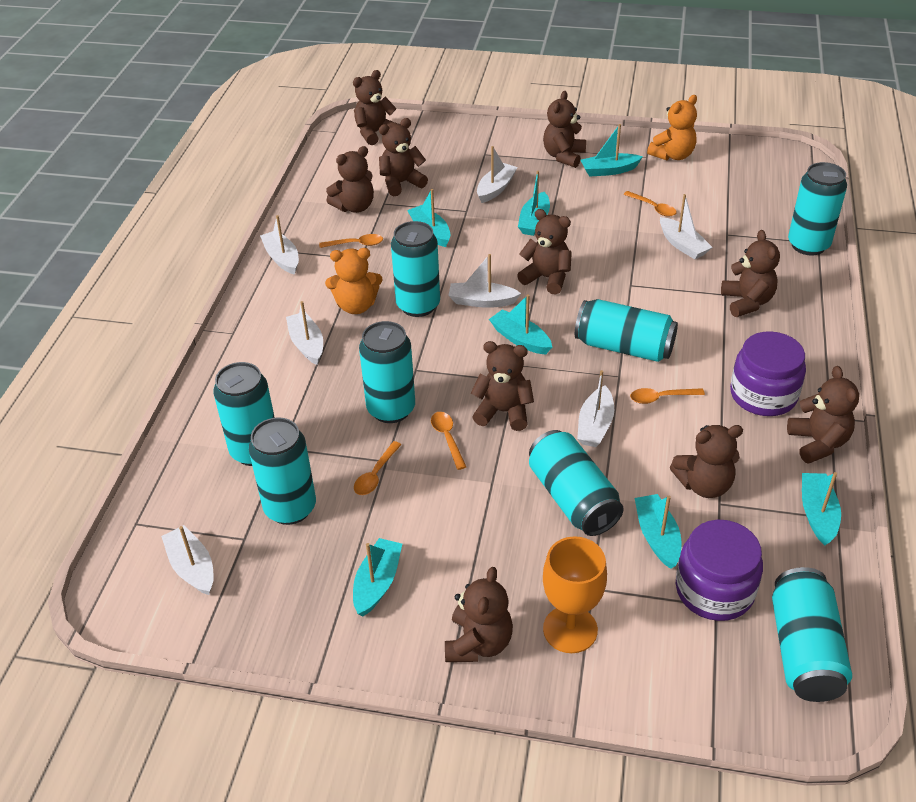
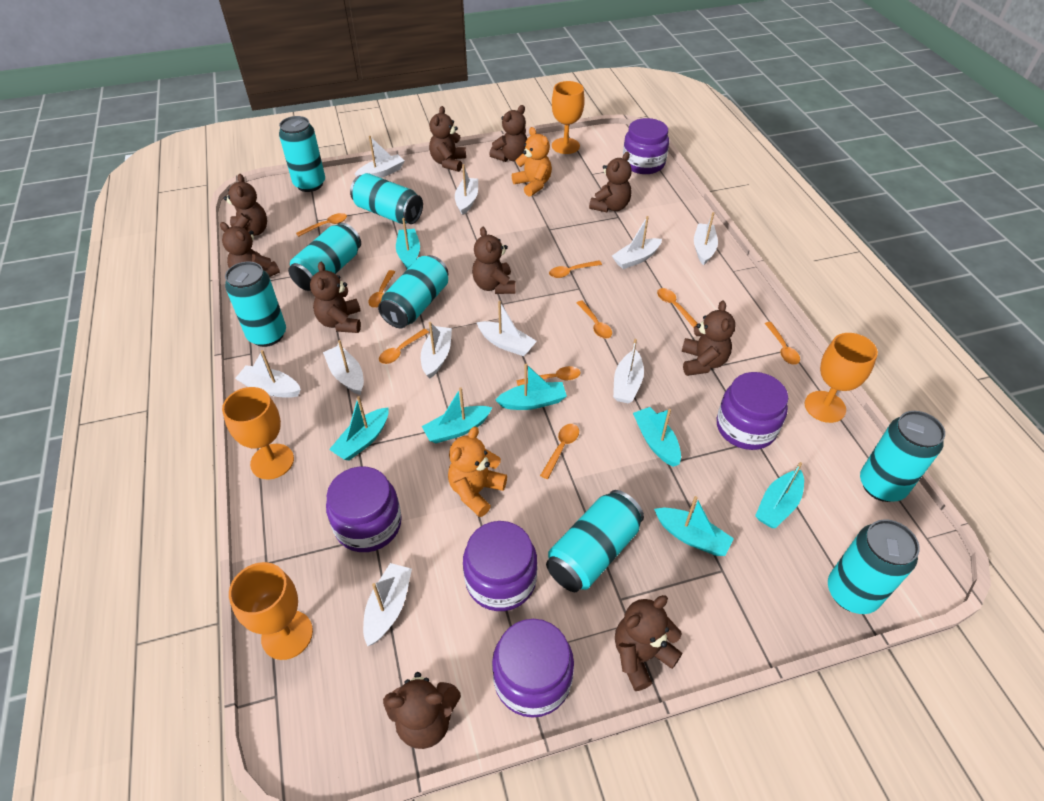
orange goblet: 1 -> 4
orange spoon: 5 -> 9
purple jar: 2 -> 5
white boat: 7 -> 10

